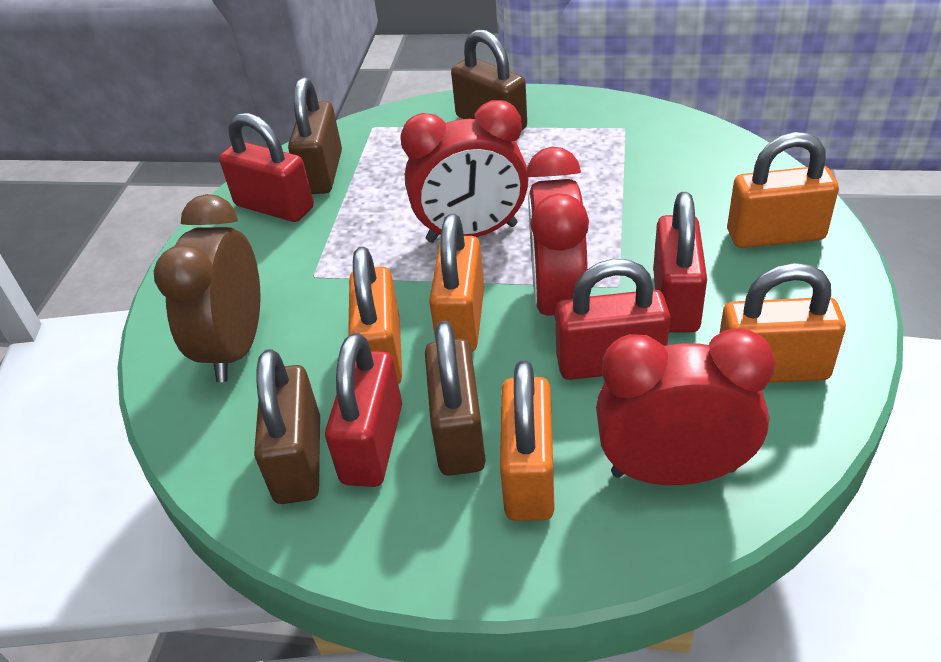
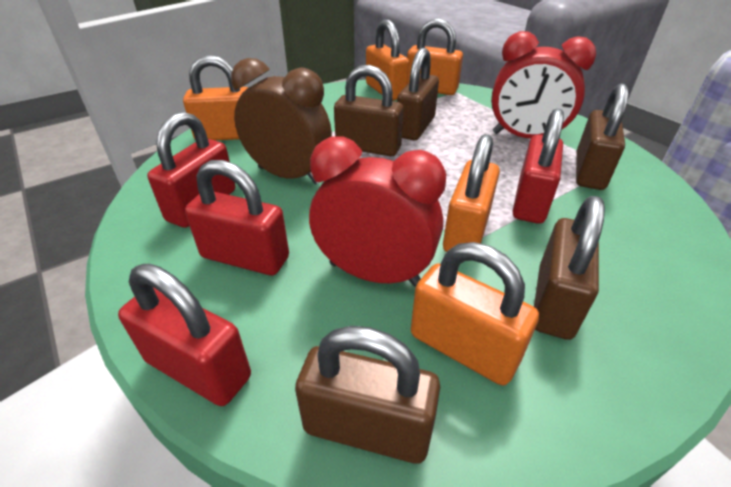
brown padlock: 4 -> 5
red clock: 3 -> 2

